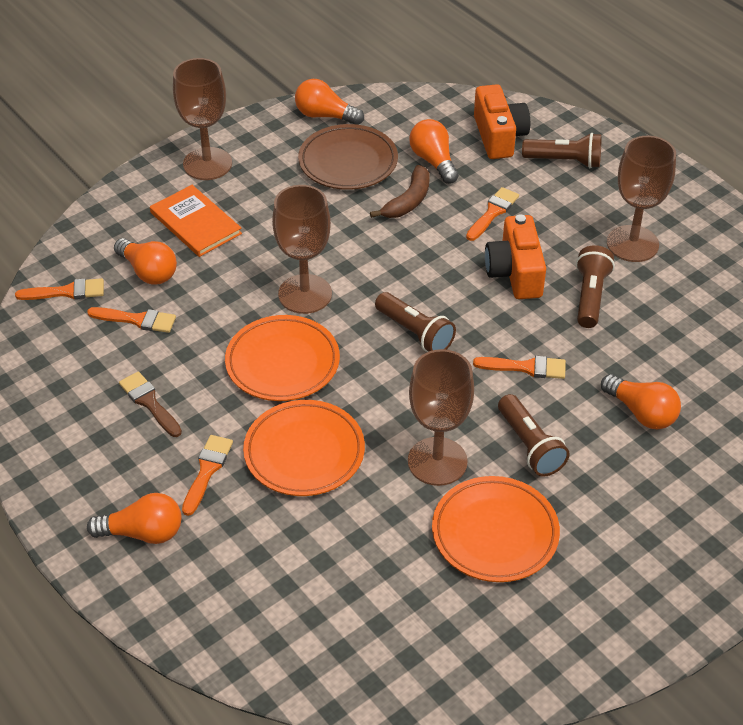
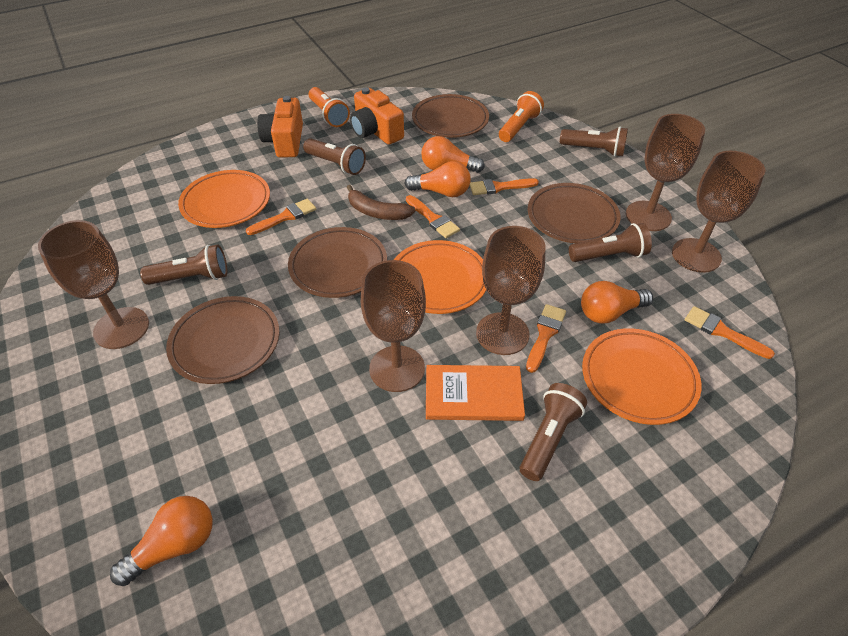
brown brush: 1 -> 0
brown flashlight: 4 -> 5
brown goblet: 4 -> 5
brown plate: 1 -> 4
orange flashlight: 0 -> 2
orange light bulb: 5 -> 4

